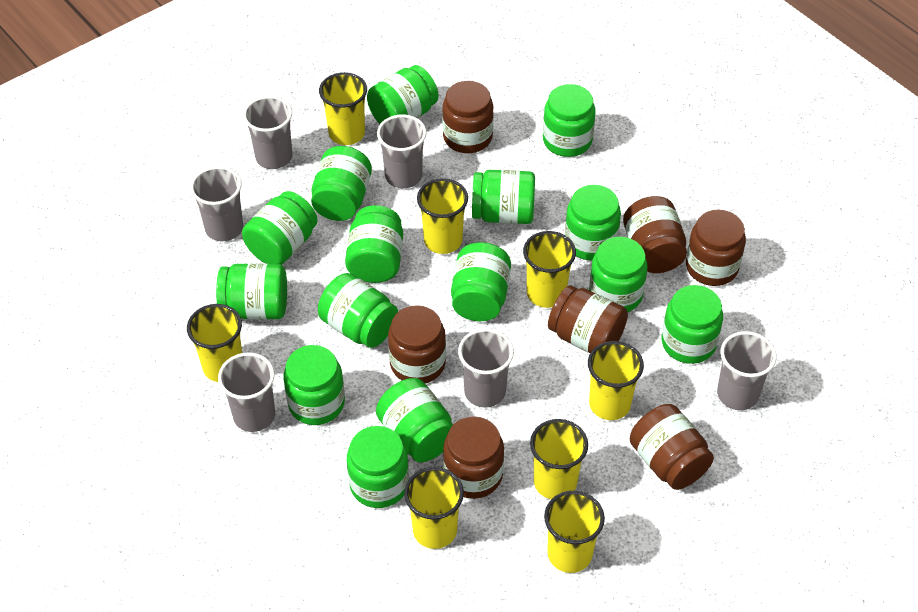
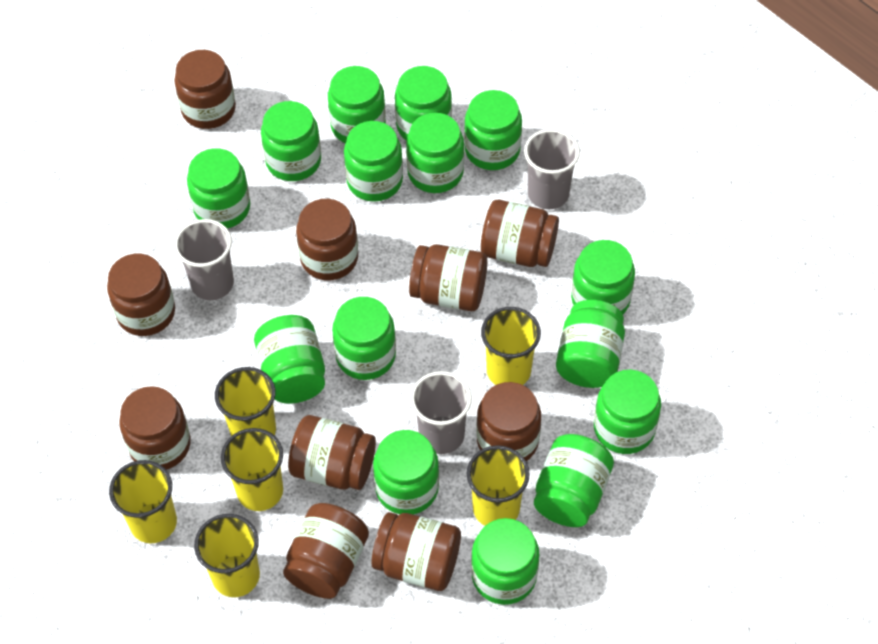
brown jar: 7 -> 10
grey cup: 6 -> 3
yellow cup: 8 -> 6

